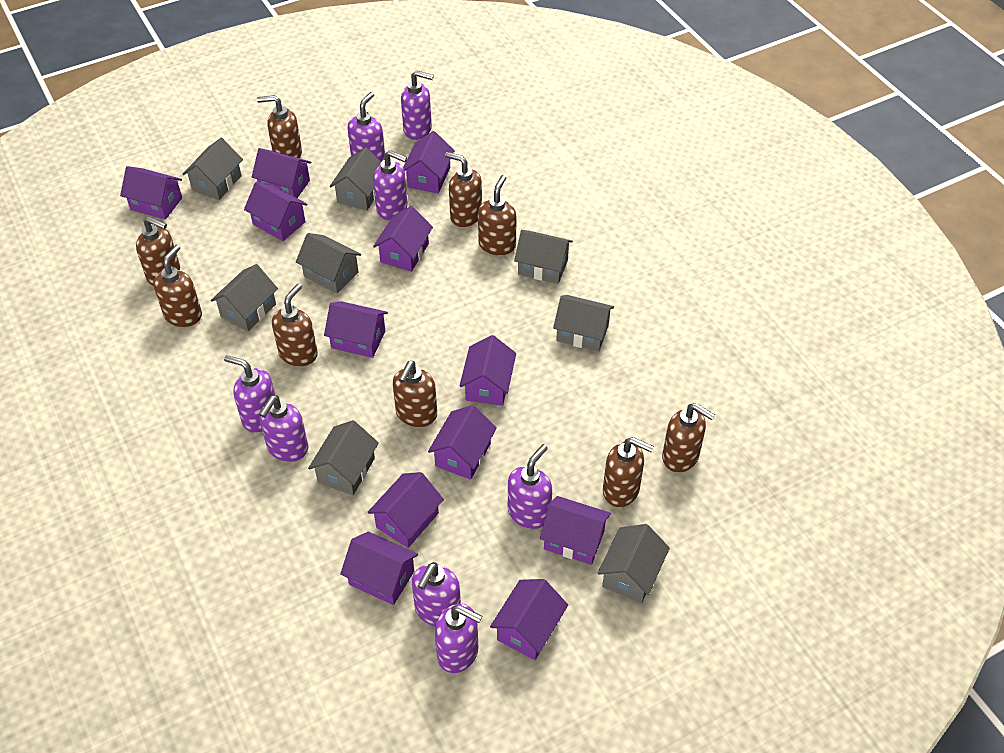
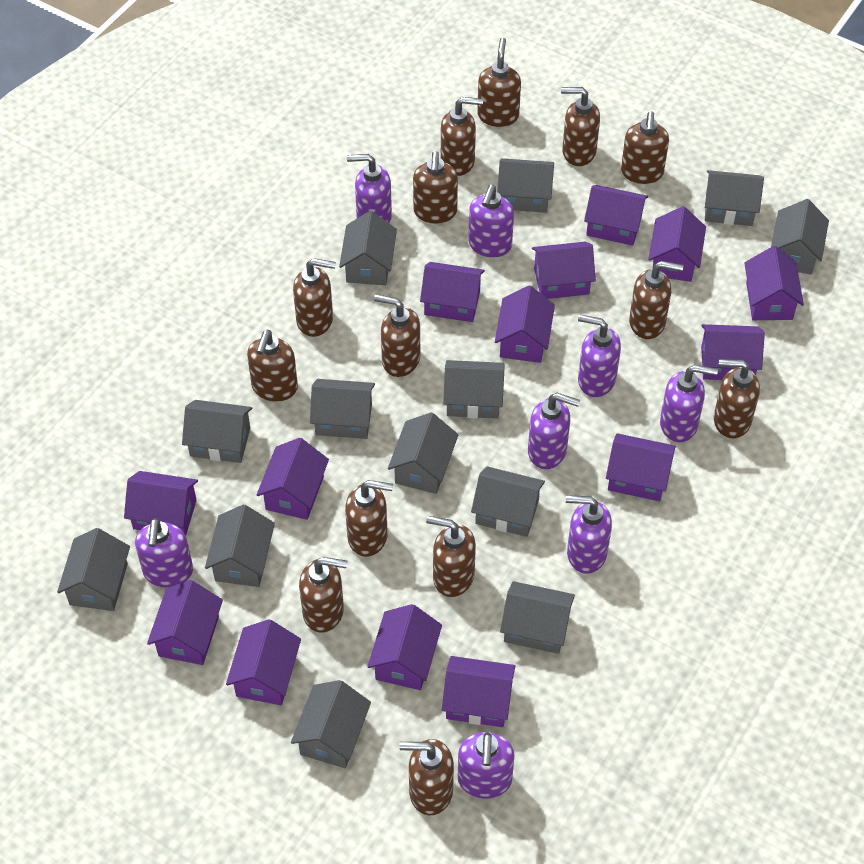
brown soap dispenser: 9 -> 14
grey house: 8 -> 13
purple house: 12 -> 14

